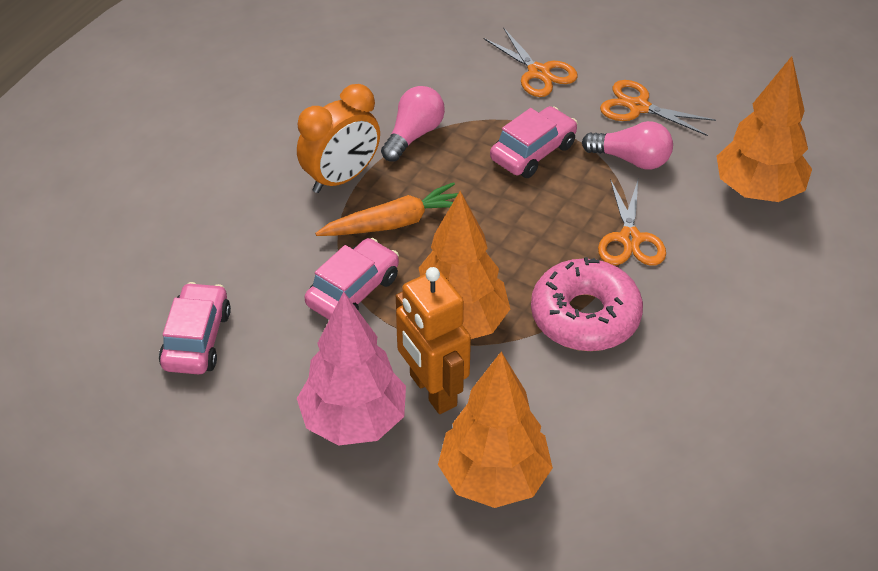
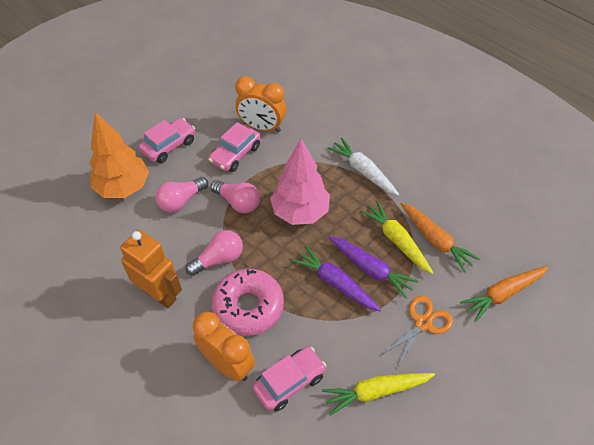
orange carrot: 1 -> 2
orange clock: 1 -> 2
orange scissors: 3 -> 1
orange tree: 3 -> 1
pink light bulb: 2 -> 3
purple carrot: 0 -> 2
white carrot: 0 -> 1
yellow carrot: 0 -> 2

